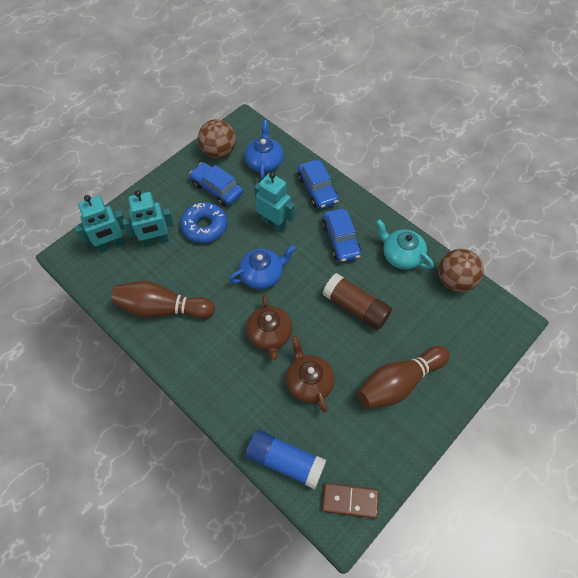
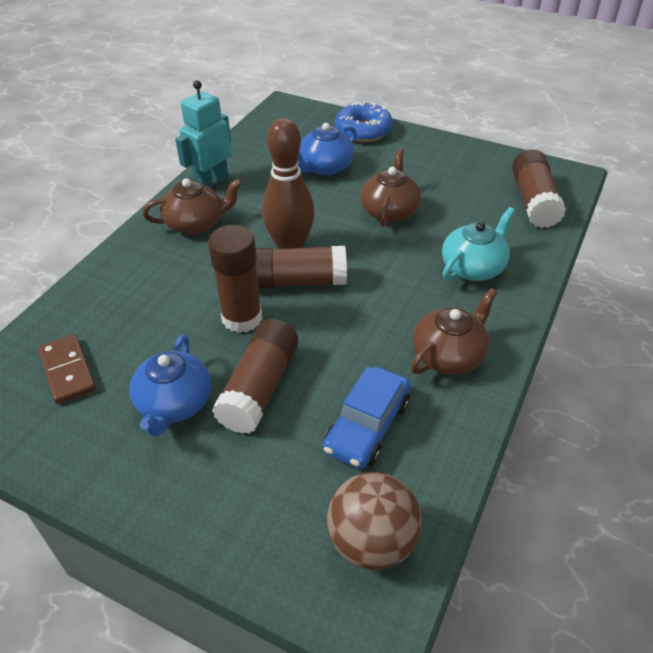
blue car: 3 -> 1
blue glue stick: 1 -> 0
brown ball: 2 -> 1
brown bowling pin: 2 -> 1
brown glue stick: 1 -> 4
brown teapot: 2 -> 3
turquoise robot: 3 -> 1

